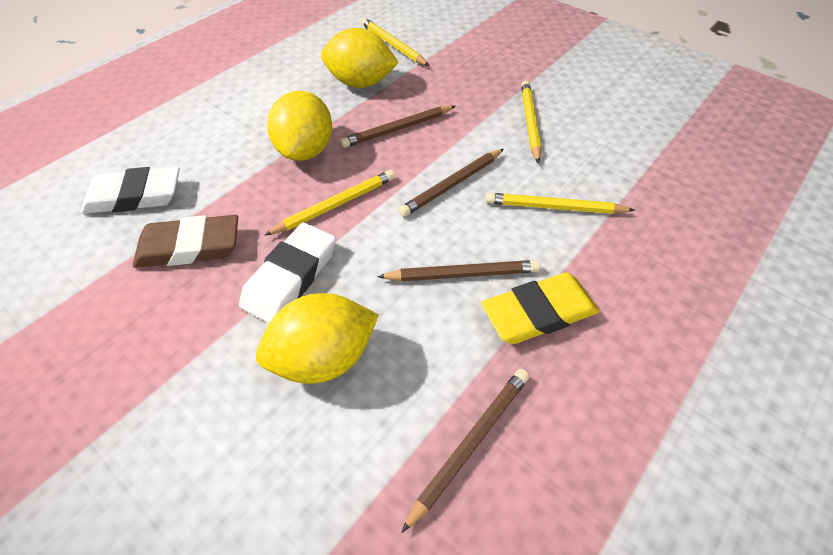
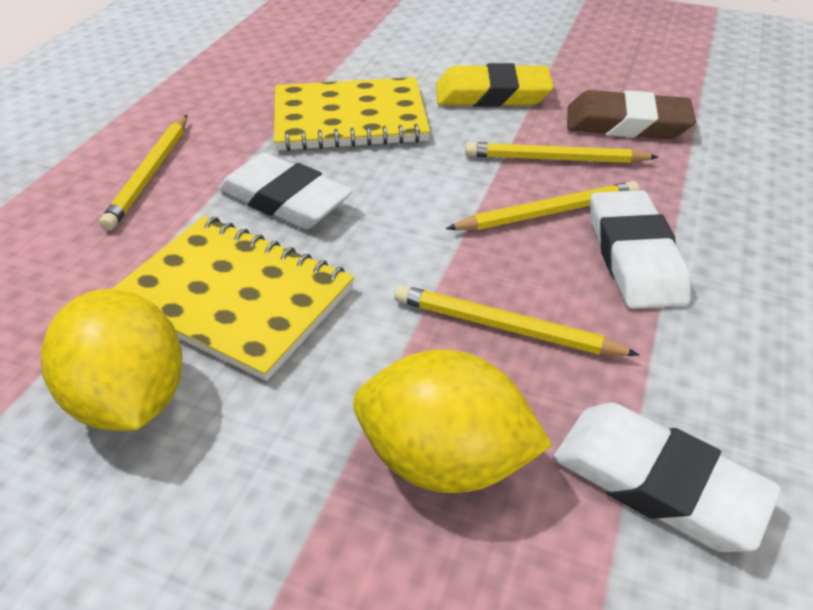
brown pencil: 4 -> 0
white eraser: 2 -> 3
yellow lemon: 3 -> 2
yellow notebook: 0 -> 2

